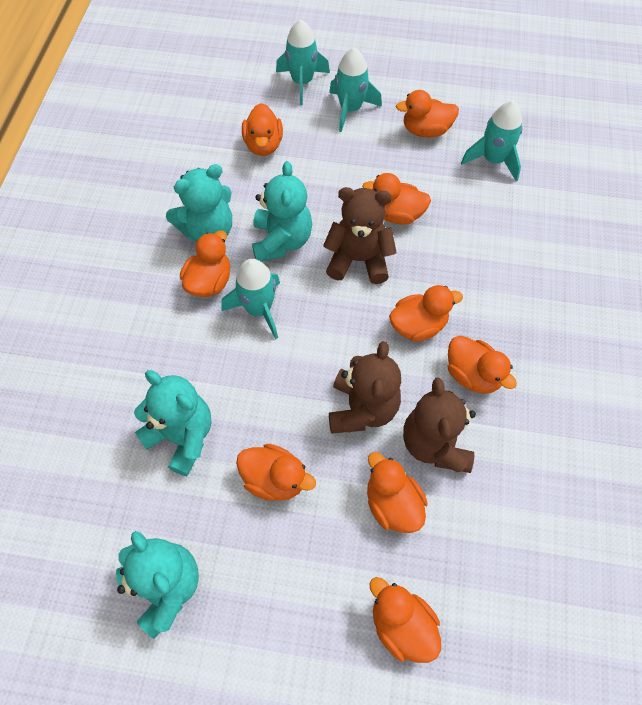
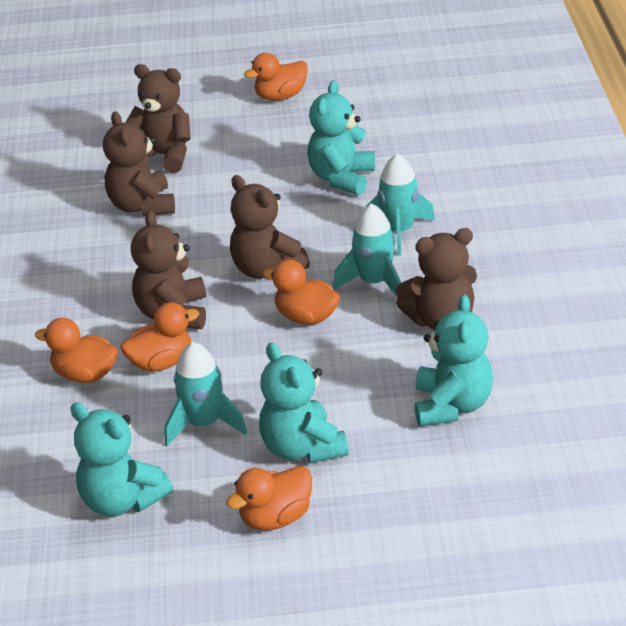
brown teddy bear: 3 -> 5
orange duck: 9 -> 5
turquoise rocket: 4 -> 3

